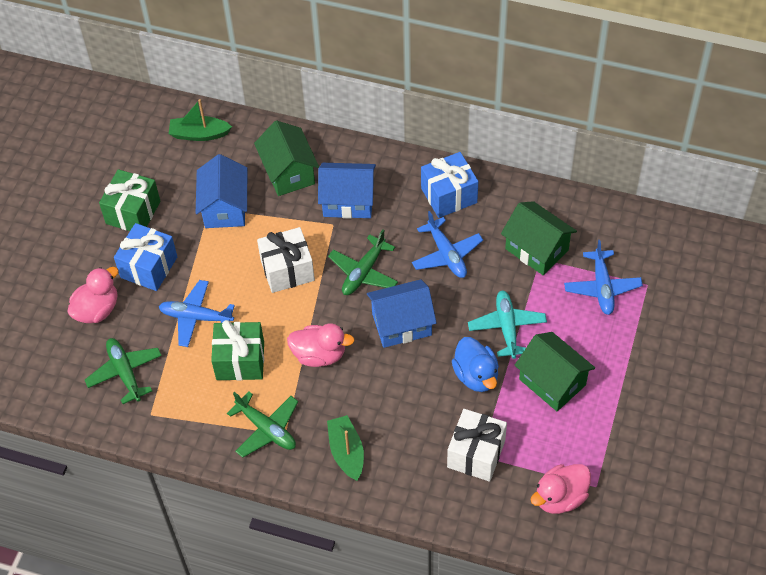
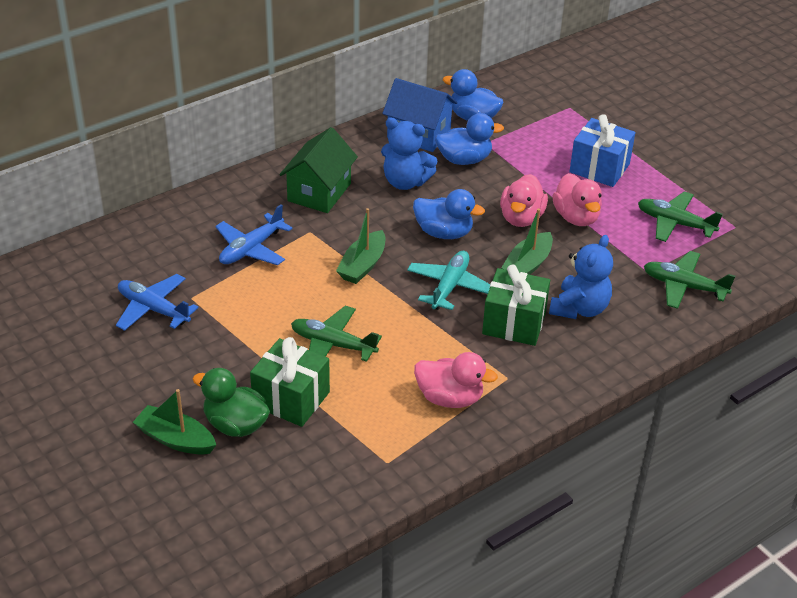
blue duck: 1 -> 3
blue gift: 2 -> 1
blue house: 3 -> 1
blue plane: 3 -> 2
blue teddy bear: 0 -> 2
green boat: 2 -> 3
green duck: 0 -> 1
green house: 3 -> 1
white gift: 2 -> 0

